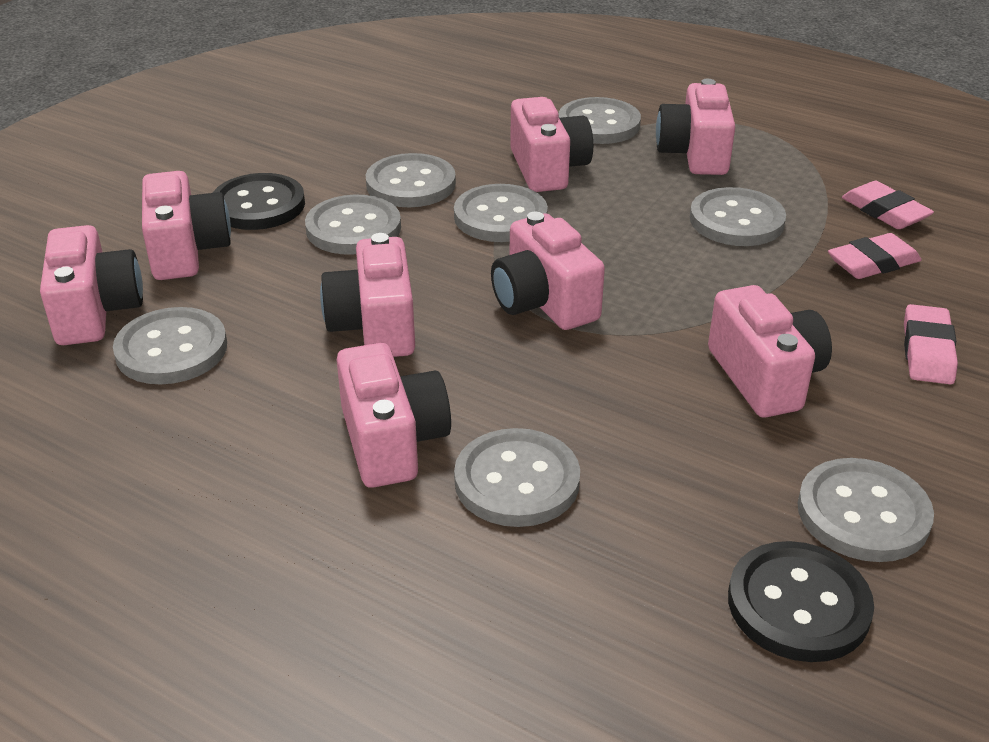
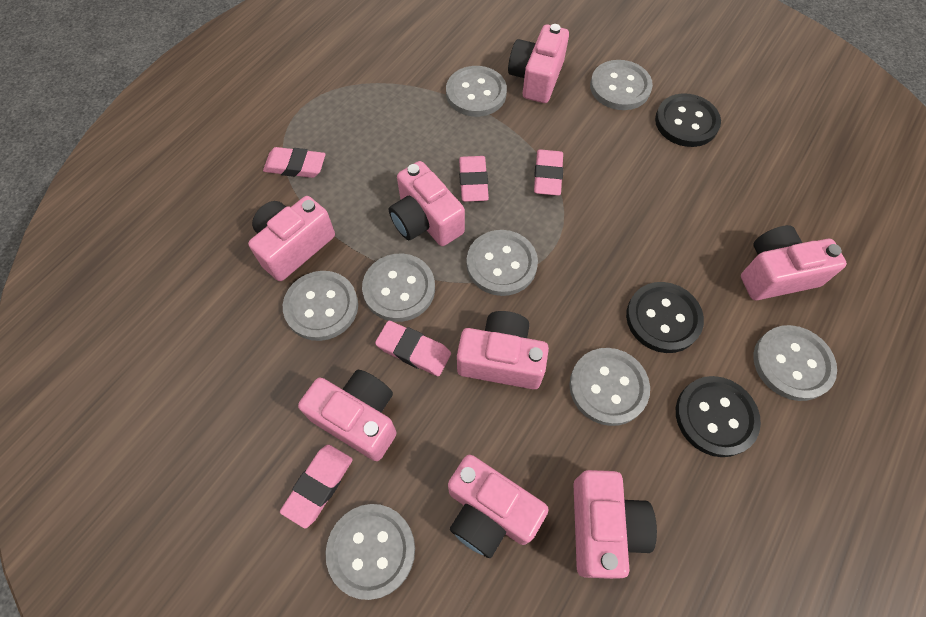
black button: 2 -> 3
pink eraser: 3 -> 5

